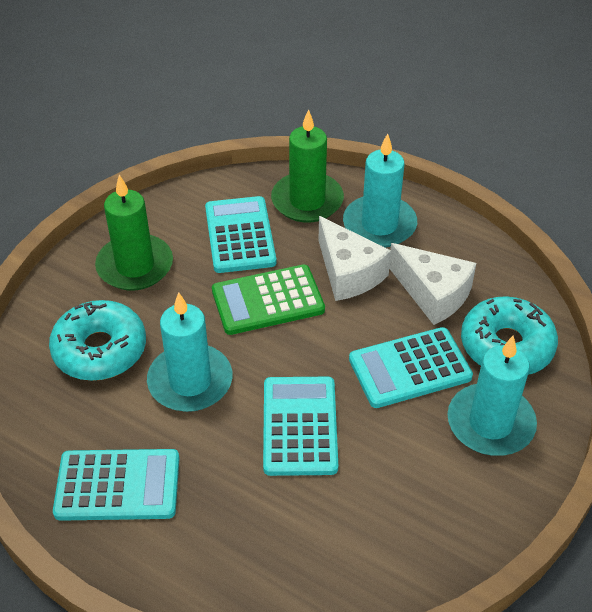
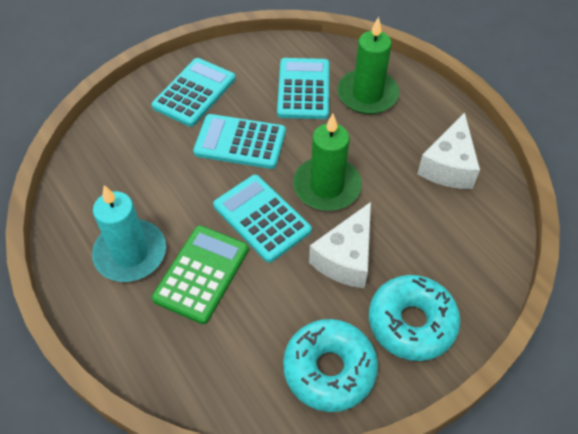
turquoise candle: 3 -> 1

